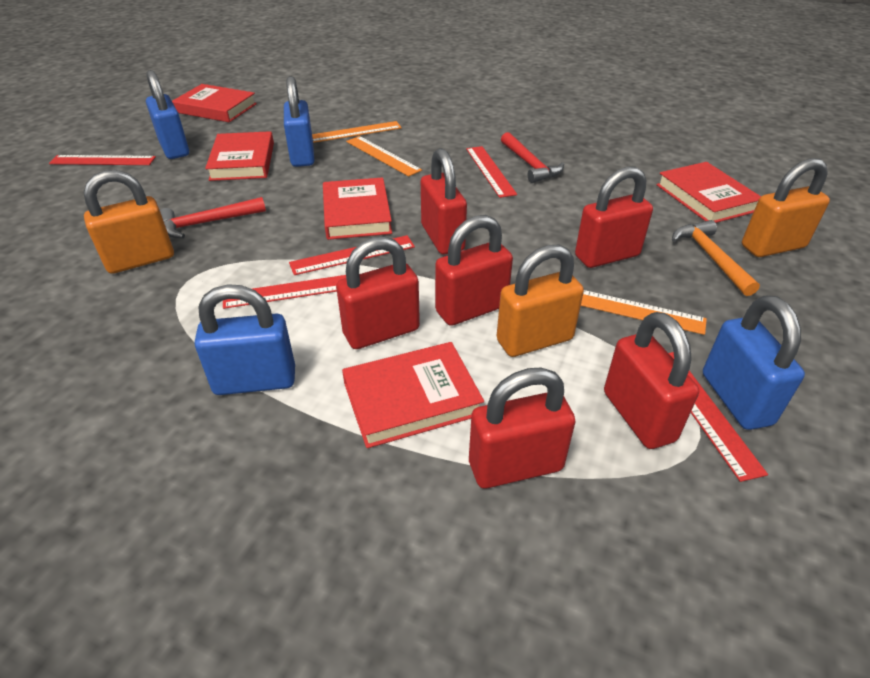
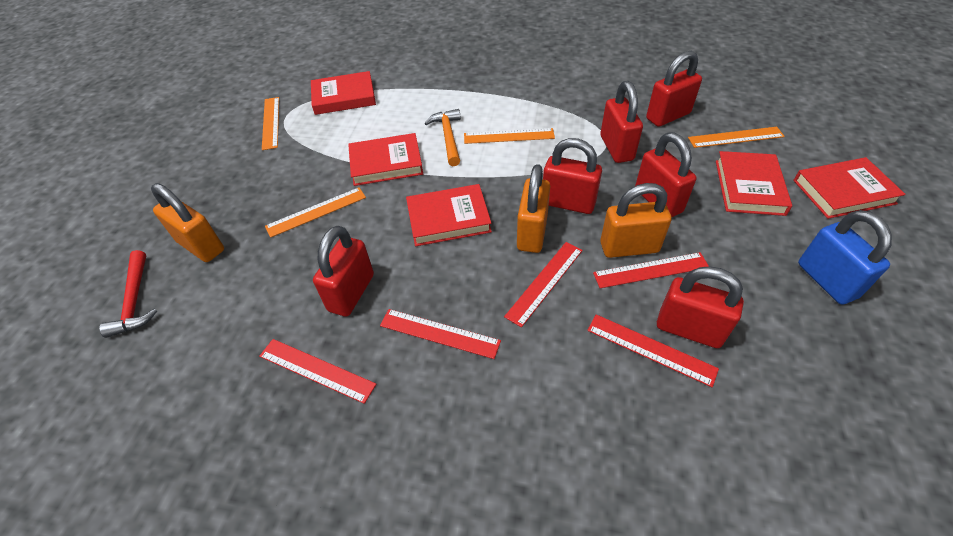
blue padlock: 4 -> 1
orange ruler: 3 -> 4
red hammer: 2 -> 1

